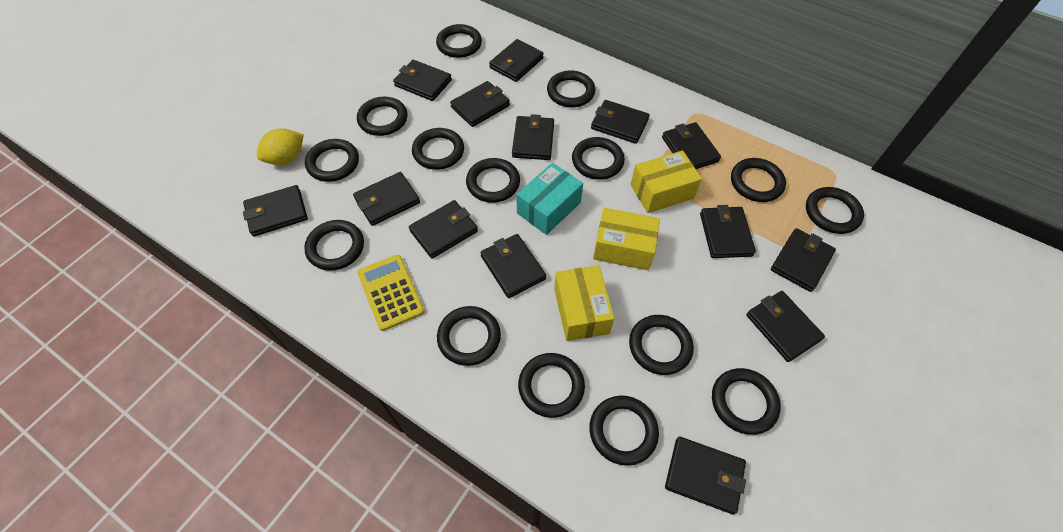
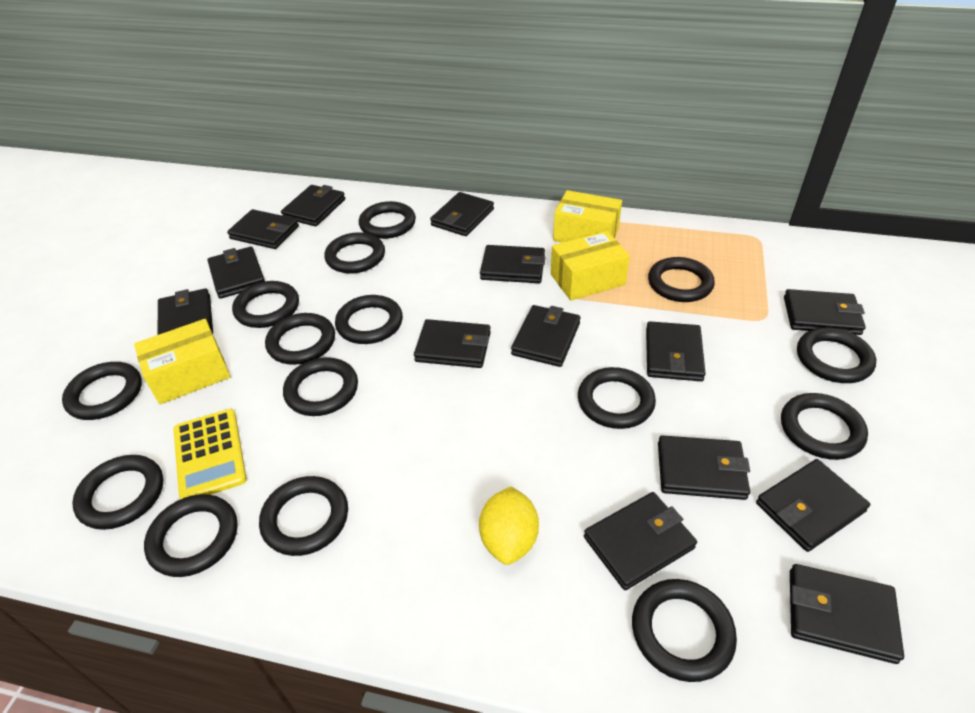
turquoise box: 1 -> 0

